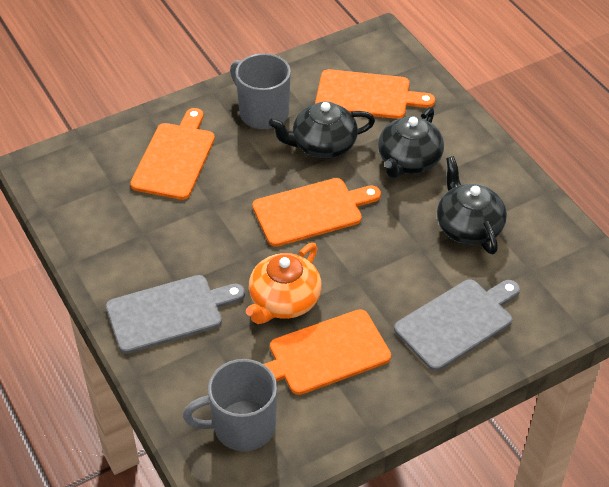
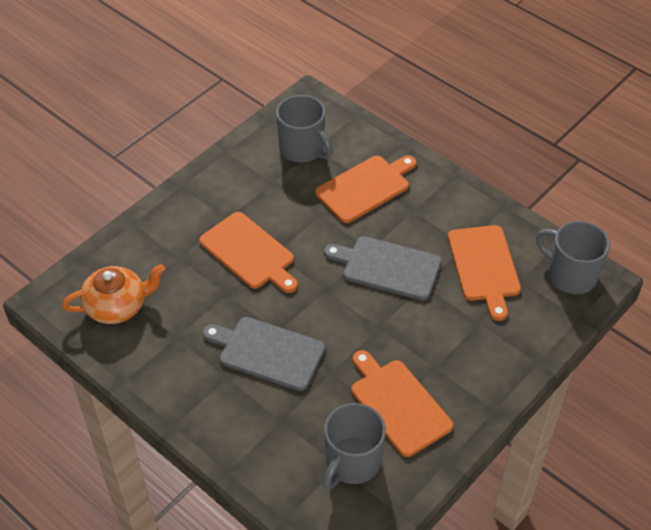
black teapot: 3 -> 0
grey mug: 2 -> 3

